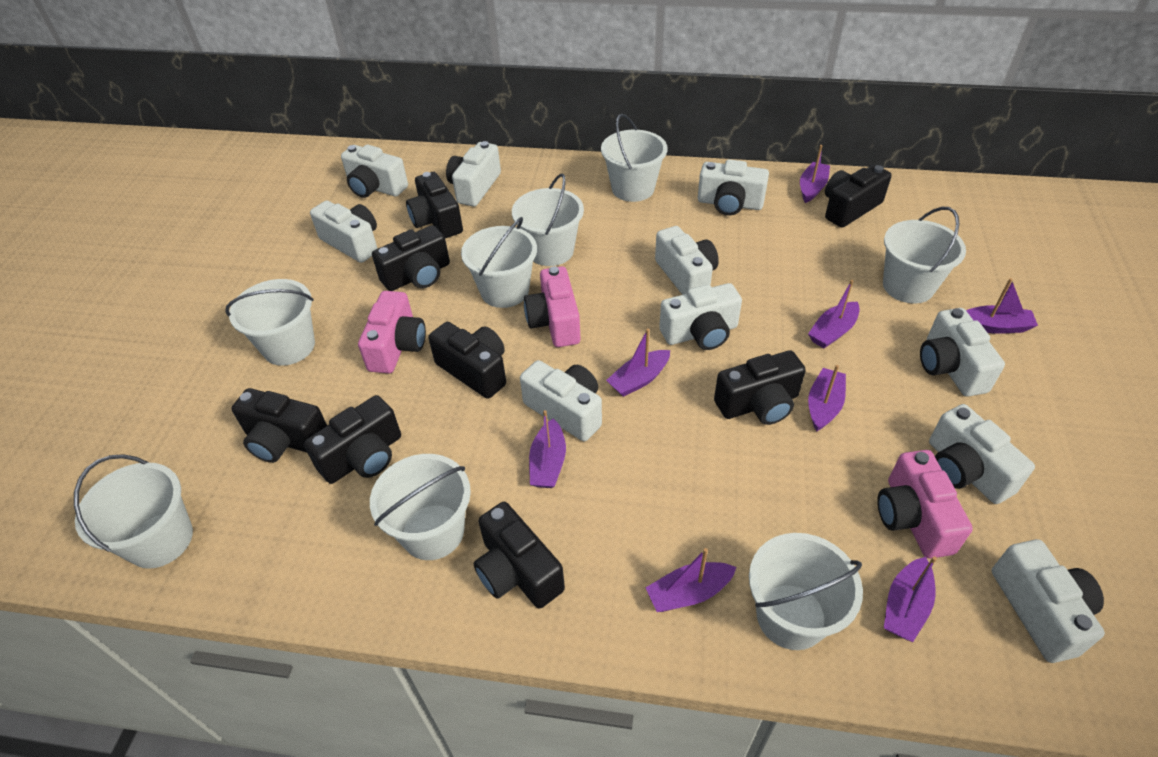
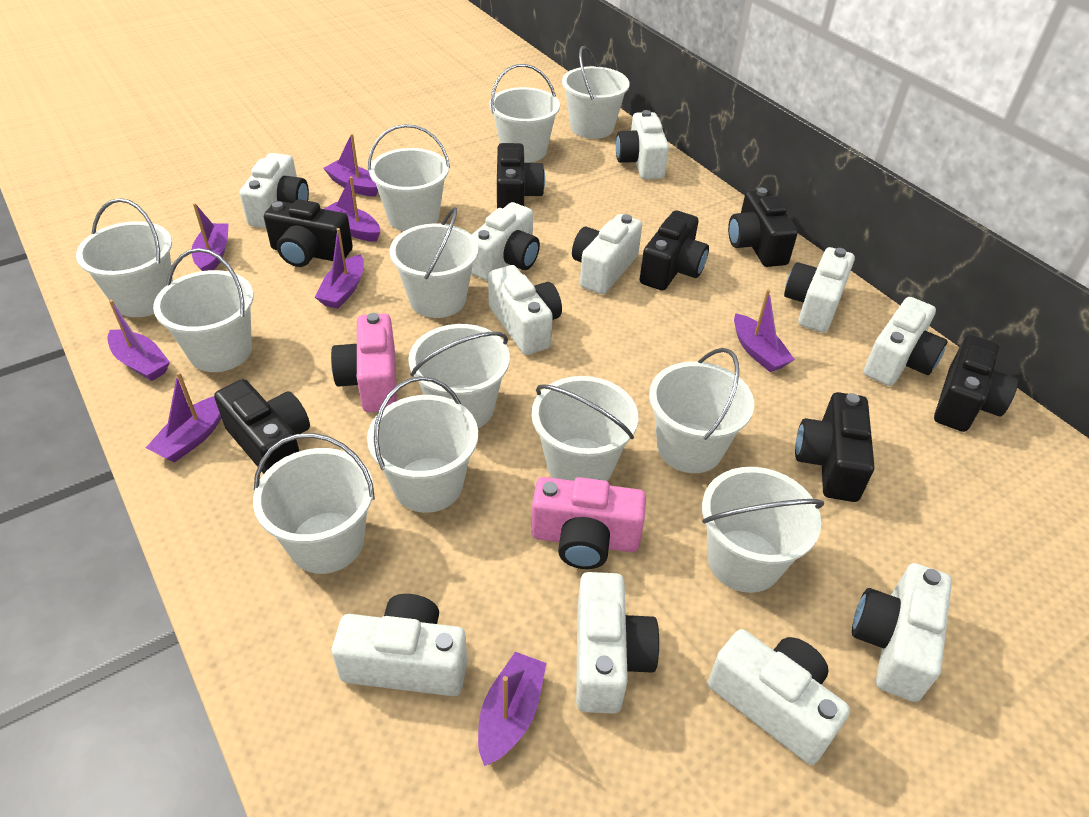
black camera: 8 -> 7
pink camera: 3 -> 2
white bucket: 8 -> 12
white camera: 10 -> 11

